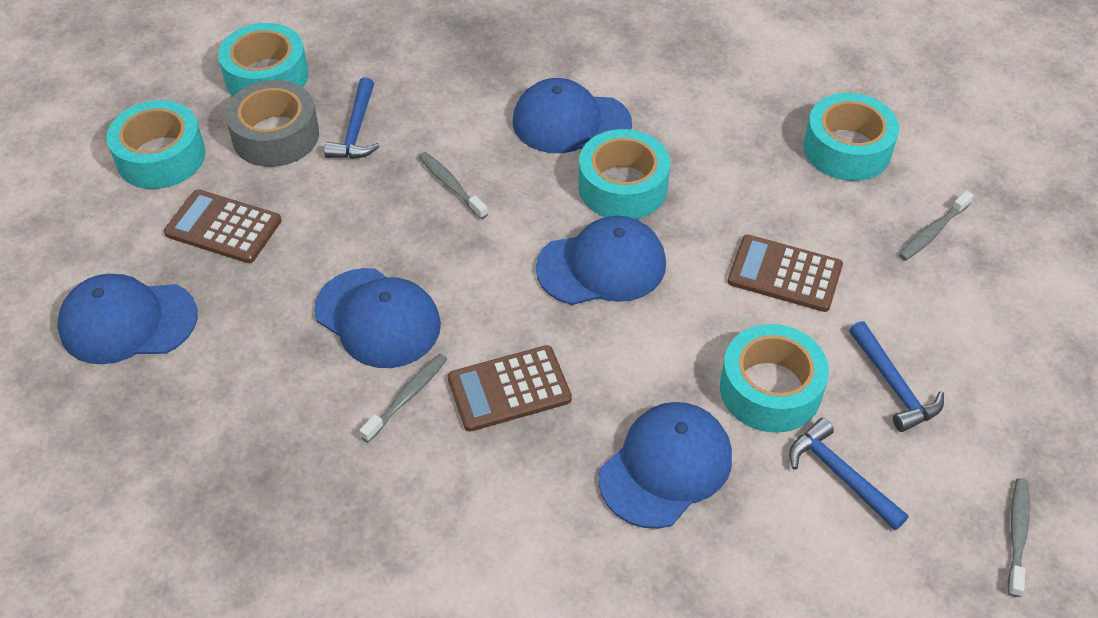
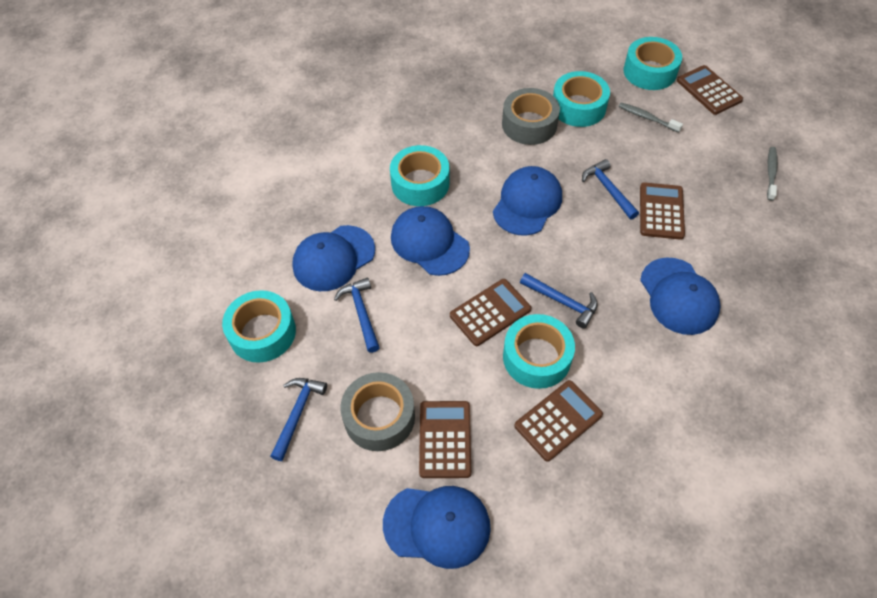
blue hammer: 3 -> 4
brown calculator: 3 -> 5
grey tape: 1 -> 2
grey toothbrush: 4 -> 2

